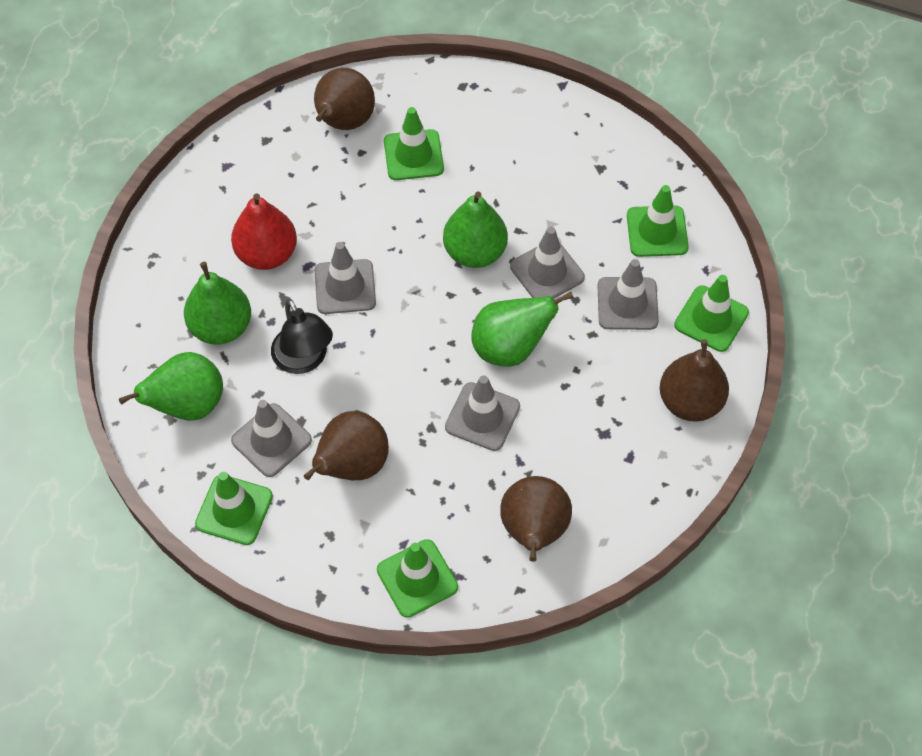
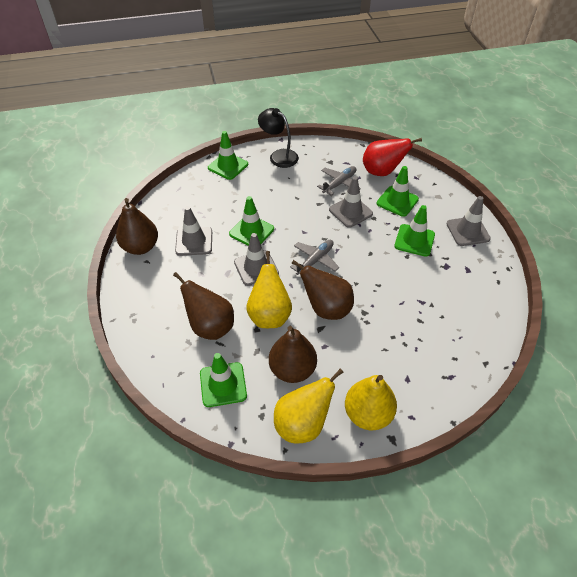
green pear: 4 -> 0
grey plane: 0 -> 2
grey traffic cone: 5 -> 4
yellow pear: 0 -> 3

